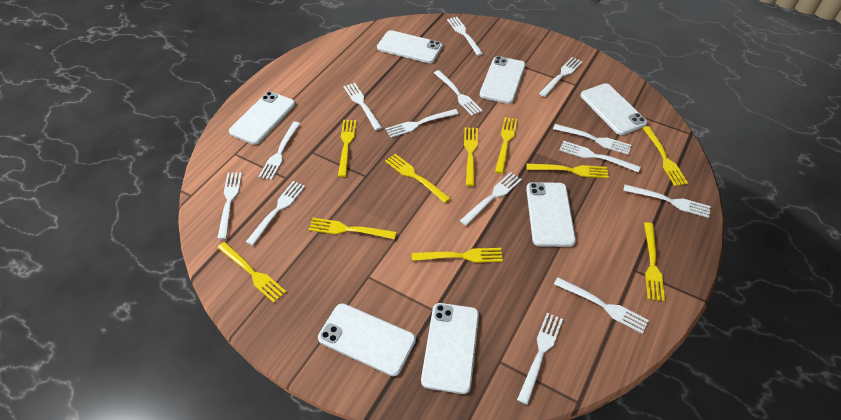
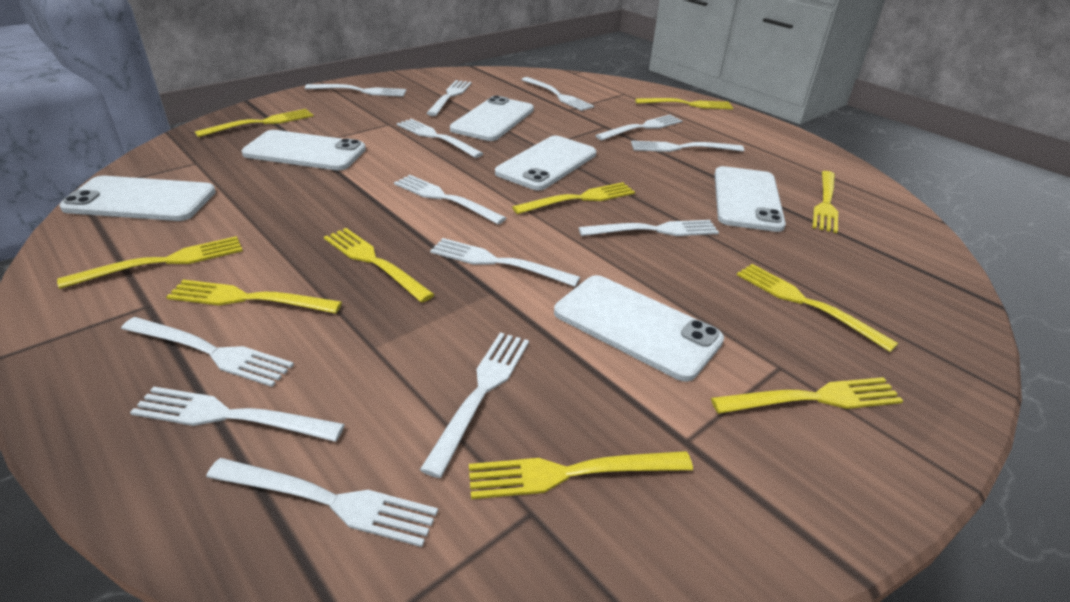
white fork: 14 -> 13
white phone: 7 -> 6

